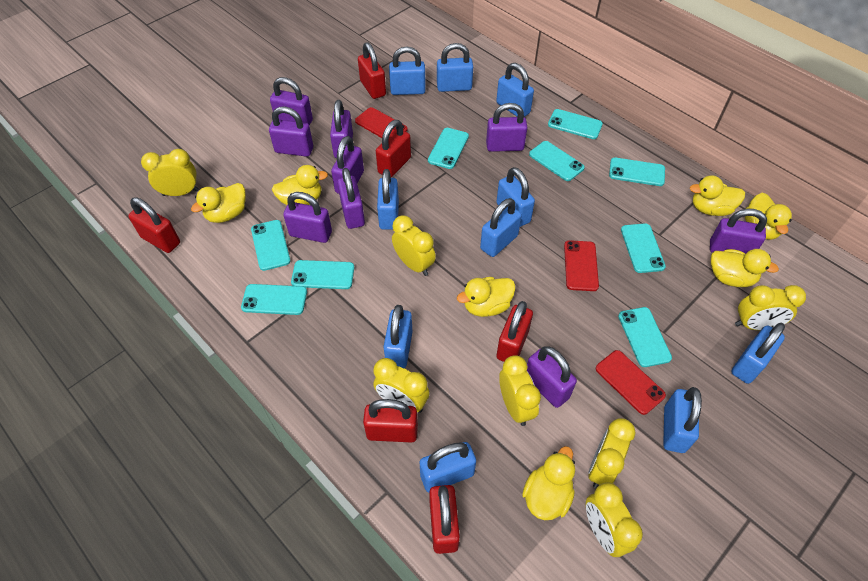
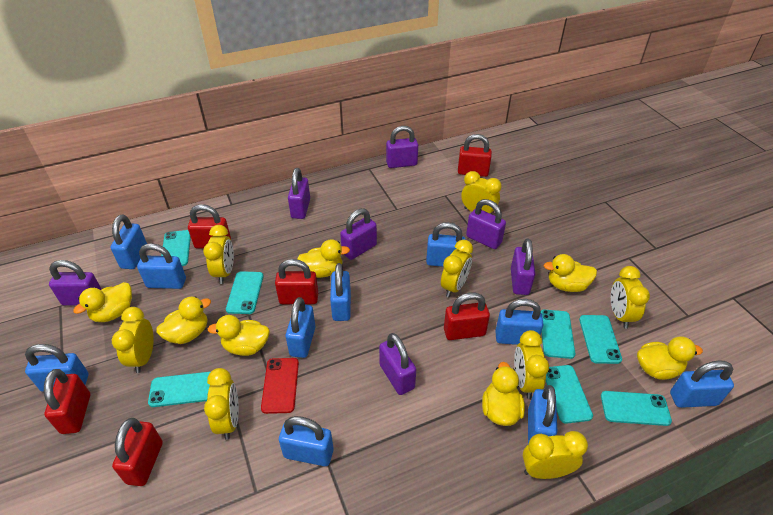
purple padlock: 9 -> 7
red phone: 3 -> 1
turquoise phone: 9 -> 7
yellow clock: 7 -> 8

